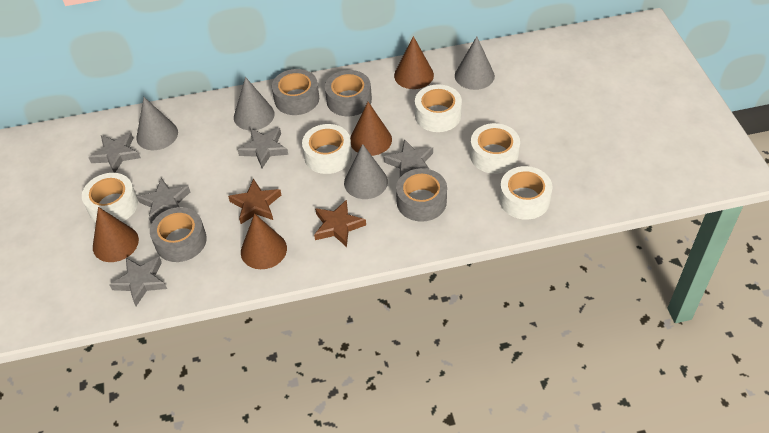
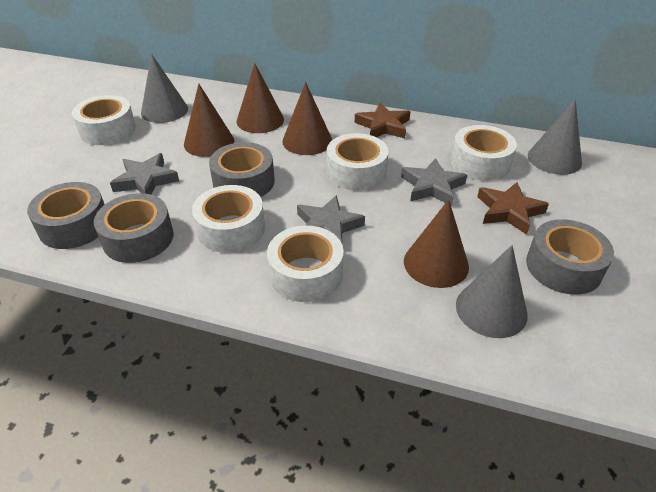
grey cone: 4 -> 3
grey star: 5 -> 3

